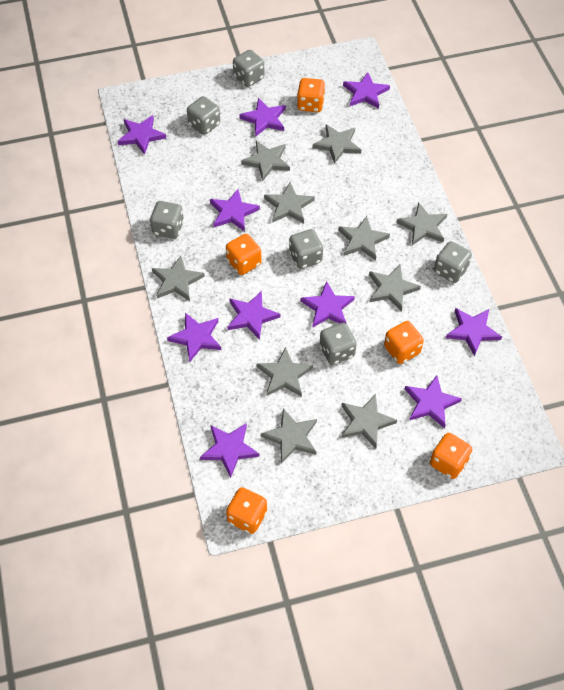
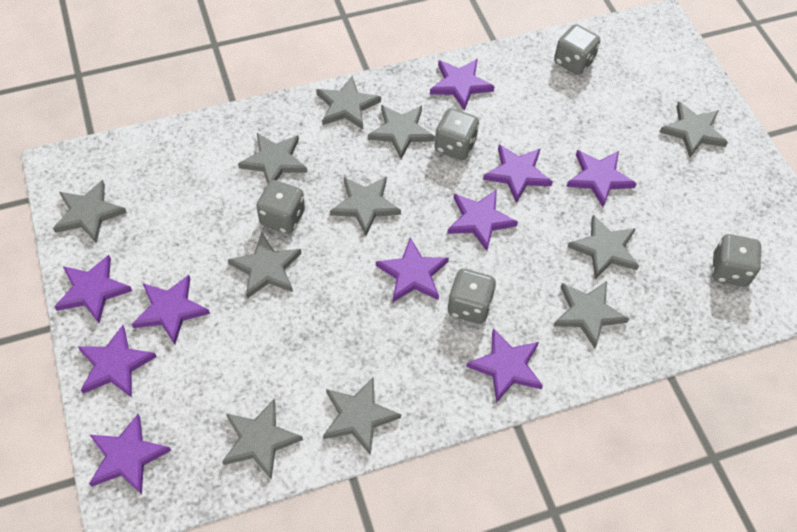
grey dice: 6 -> 5
grey star: 10 -> 11
orange dice: 5 -> 0

